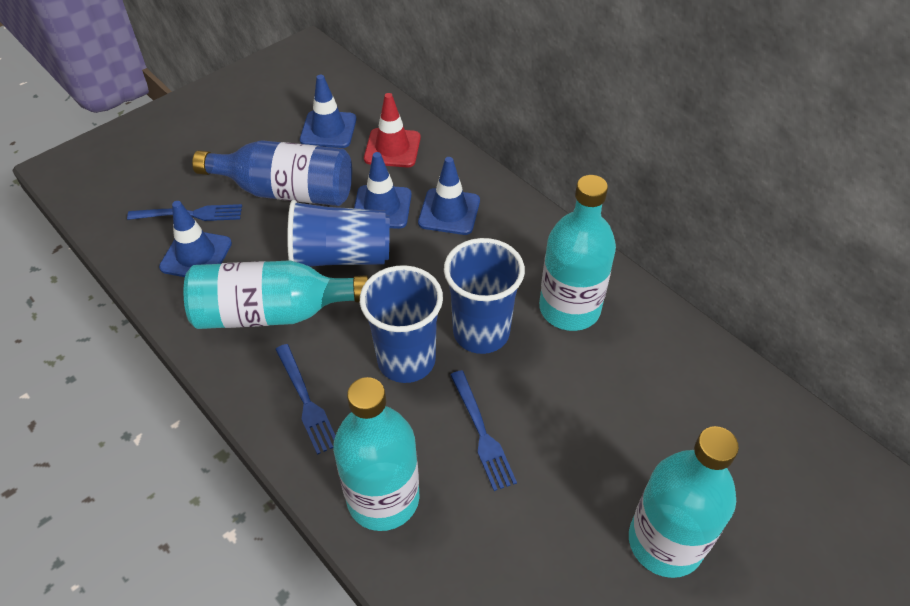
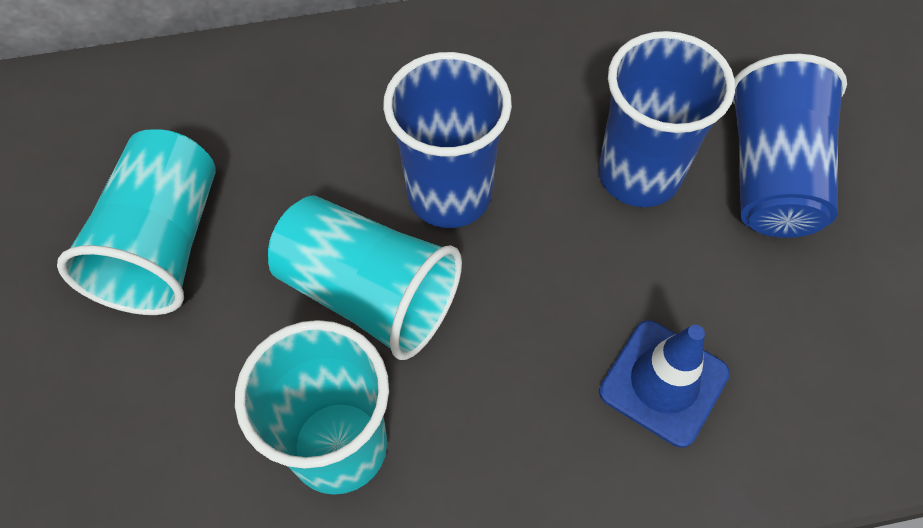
blue bottle: 1 -> 0
blue fork: 3 -> 0
blue traffic cone: 4 -> 1
red traffic cone: 1 -> 0
turquoise bottle: 4 -> 0
turquoise cup: 0 -> 3

